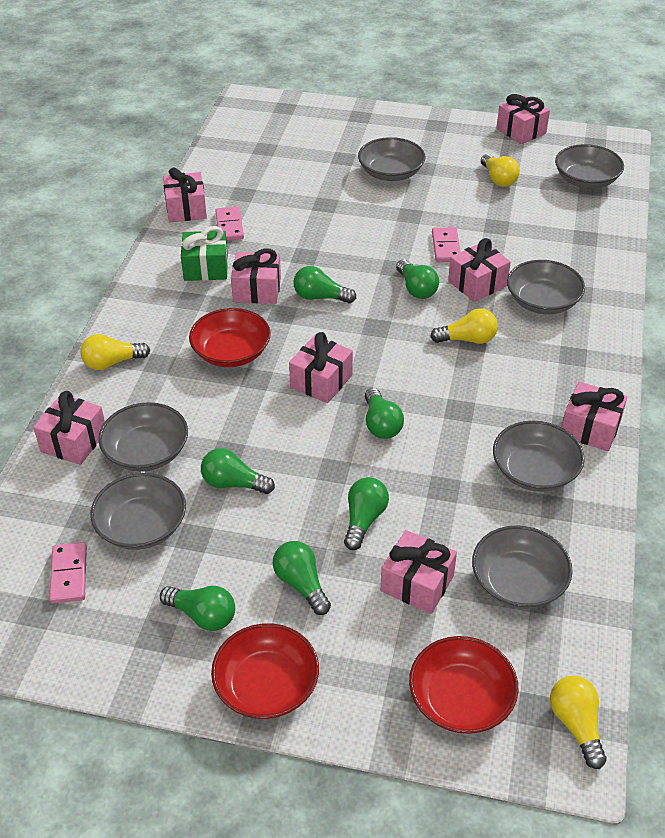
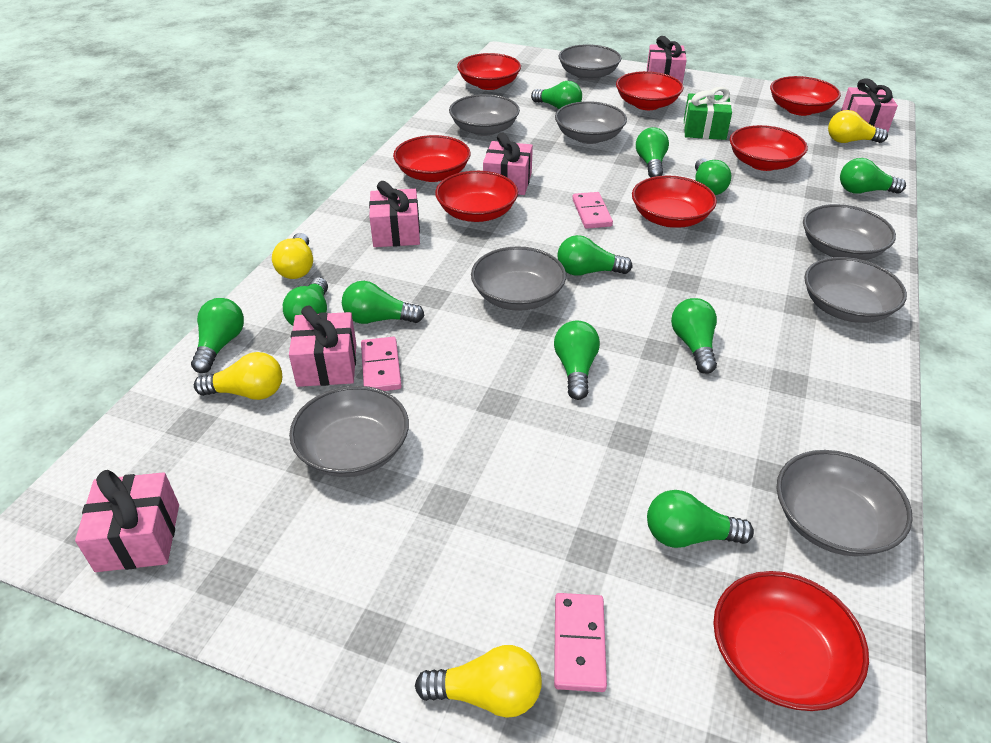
green light bulb: 7 -> 11
grey bowl: 7 -> 8
pink gift: 8 -> 6
red bowl: 3 -> 8

